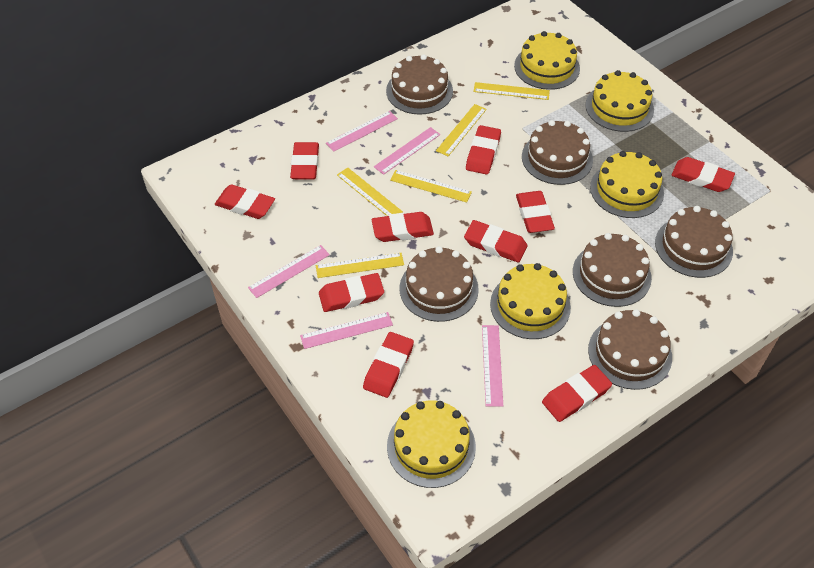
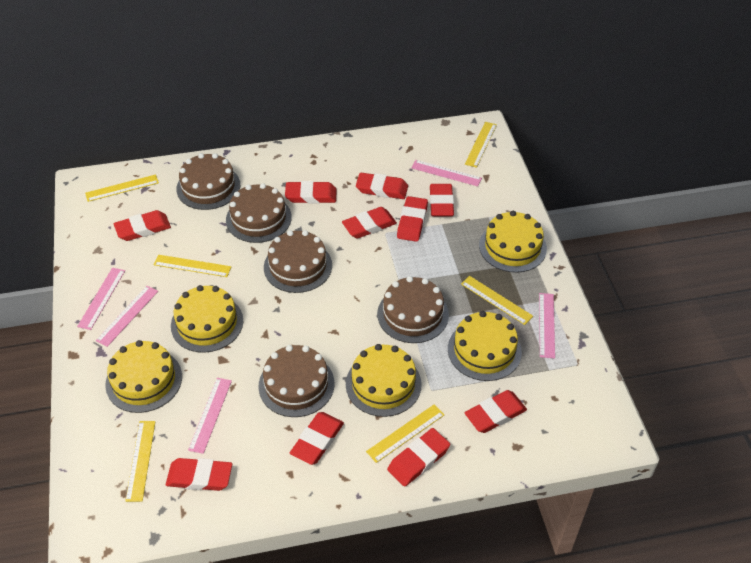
brown cake: 6 -> 5
yellow ruler: 5 -> 6

